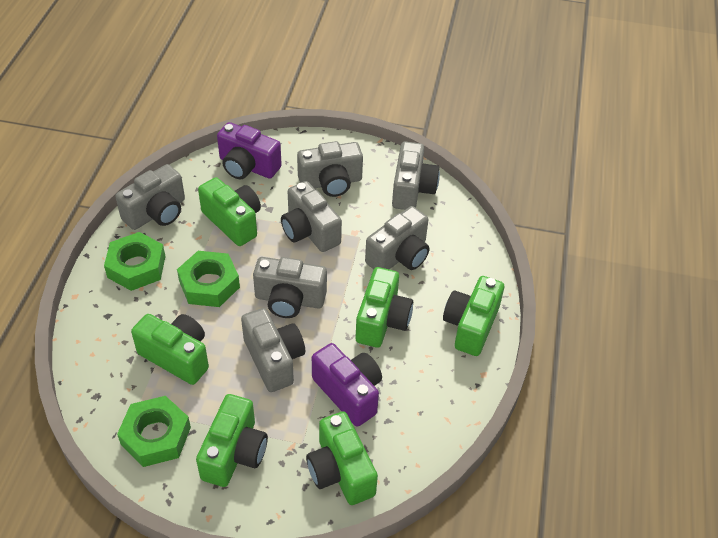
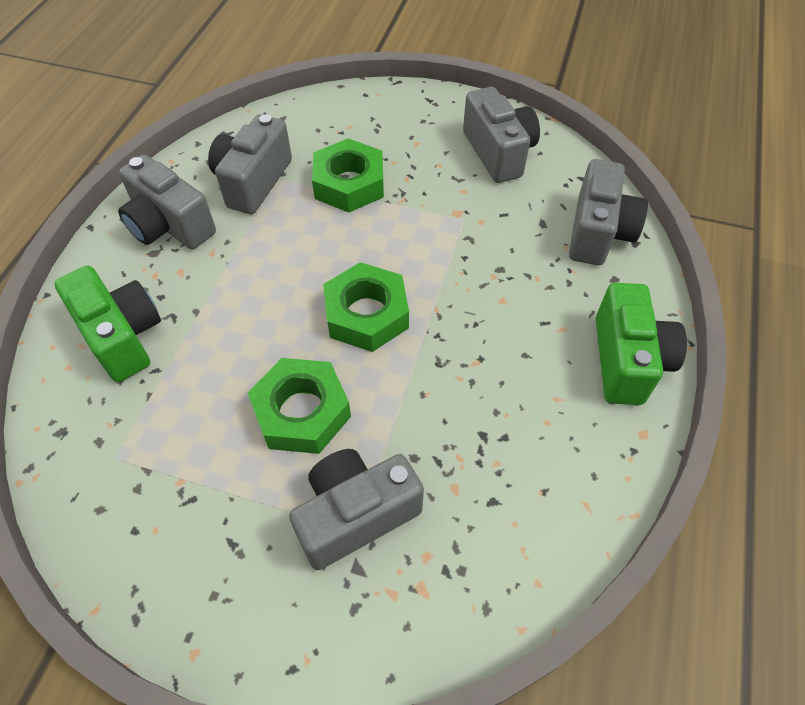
green camera: 6 -> 2
grey camera: 7 -> 5
purple camera: 2 -> 0

